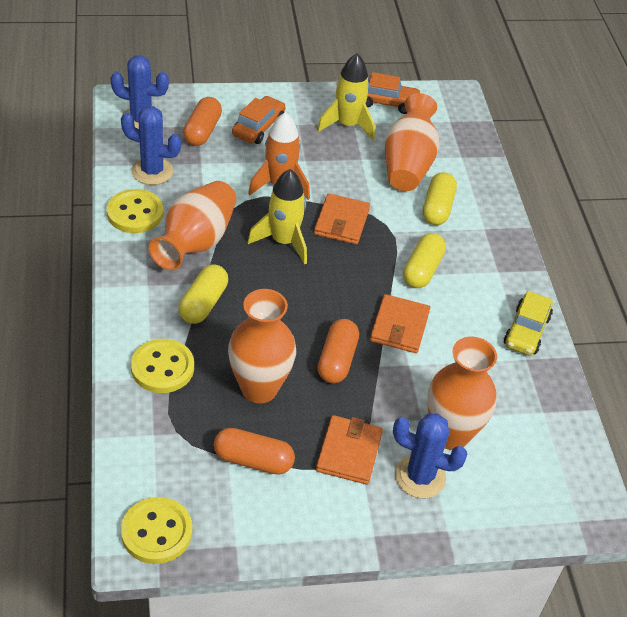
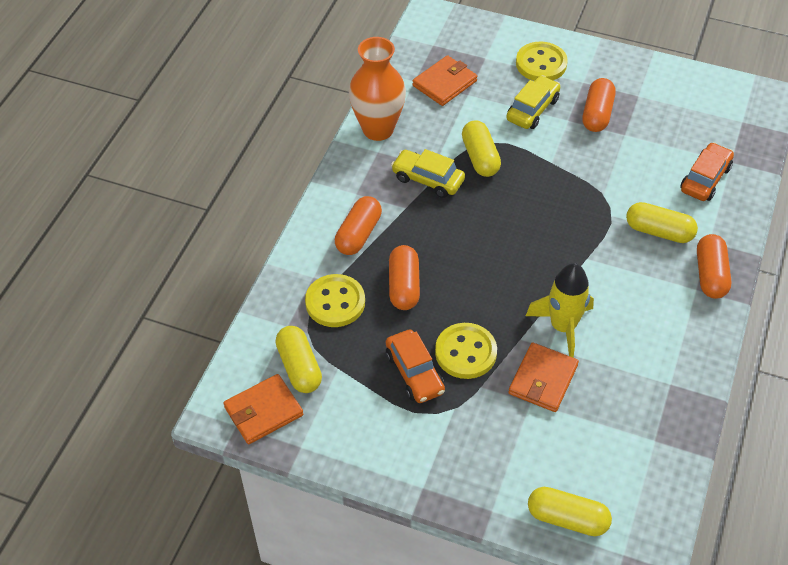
blue cactus: 3 -> 0
orange capsule: 3 -> 4
orange rocket: 1 -> 0
orange vase: 4 -> 1
yellow capsule: 3 -> 4
yellow car: 1 -> 2
yellow rocket: 2 -> 1

